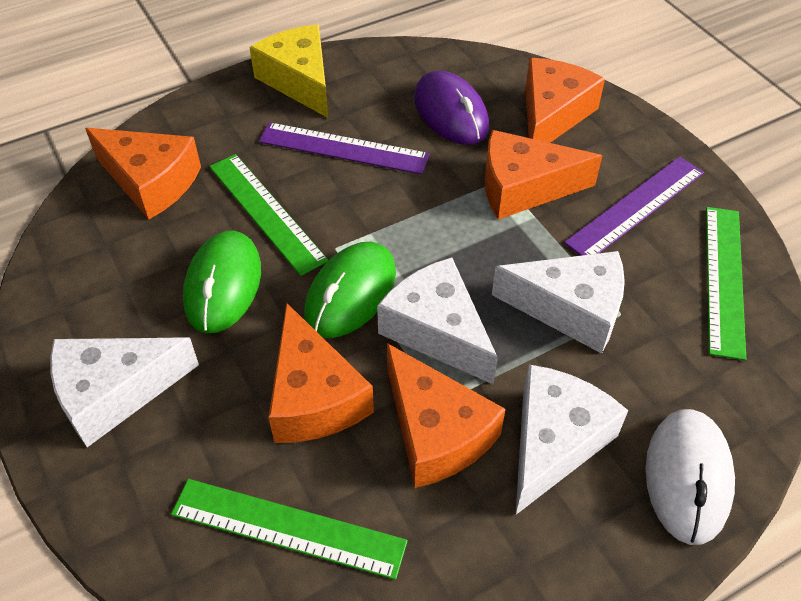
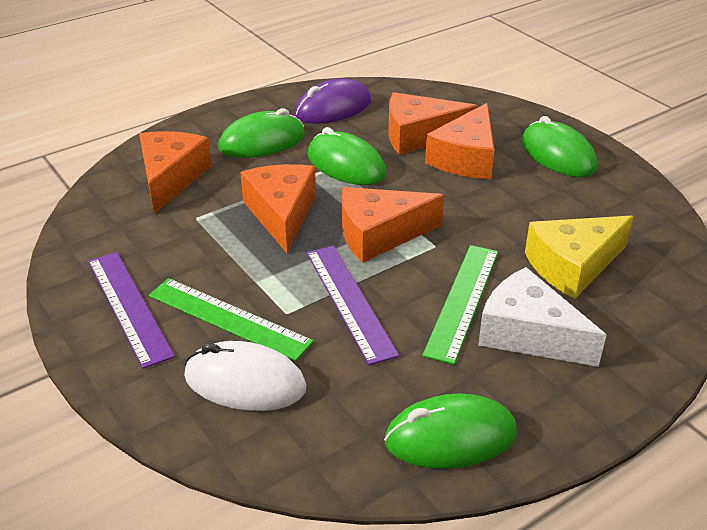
green mouse: 2 -> 4
green ruler: 3 -> 2
white cheese: 4 -> 1

